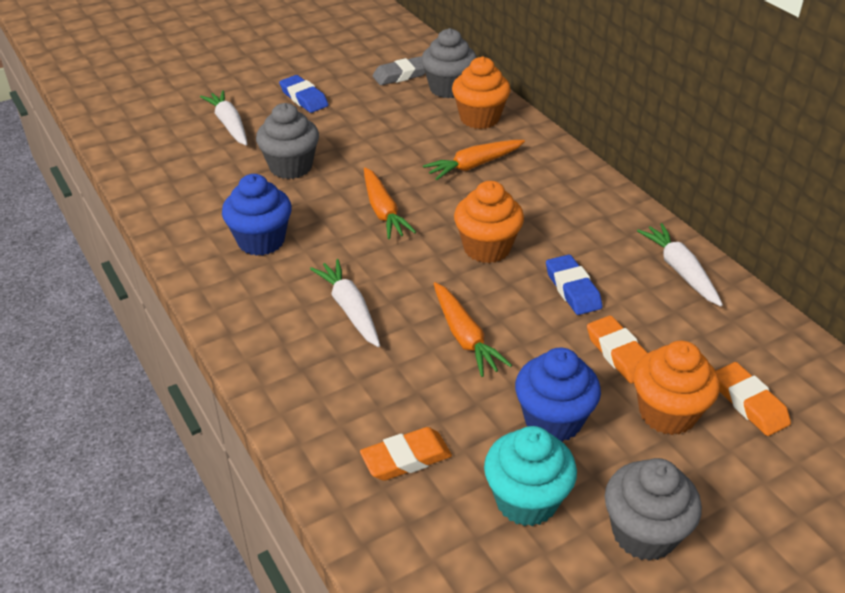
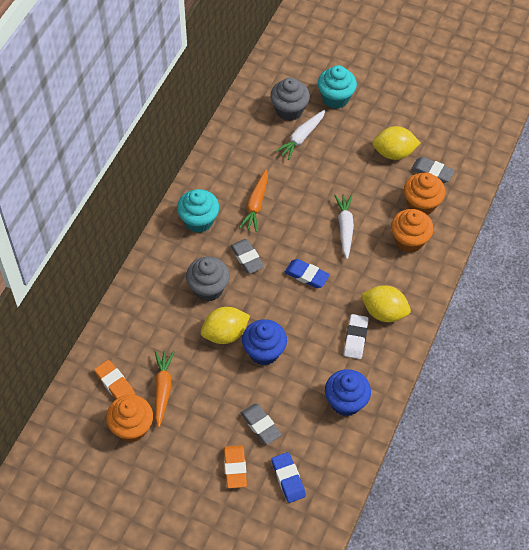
grey cupcake: 3 -> 2
grey eraser: 1 -> 3
orange carrot: 3 -> 2
orange eraser: 3 -> 2
turquoise cupcake: 1 -> 2
white carrot: 3 -> 2
white eraser: 0 -> 1
yellow lemon: 0 -> 3

